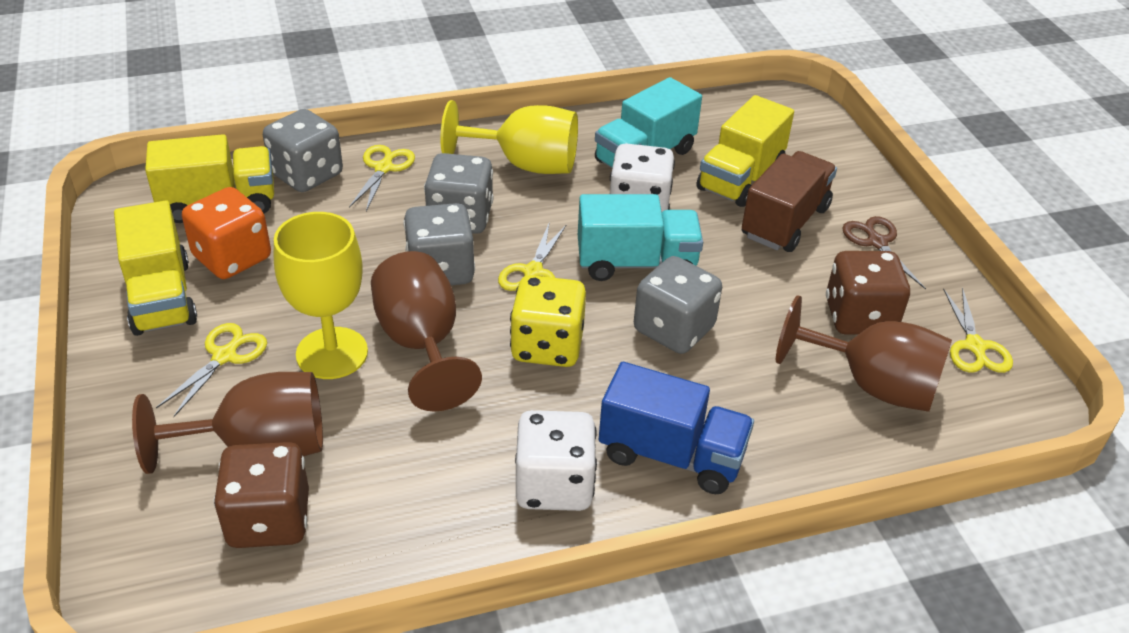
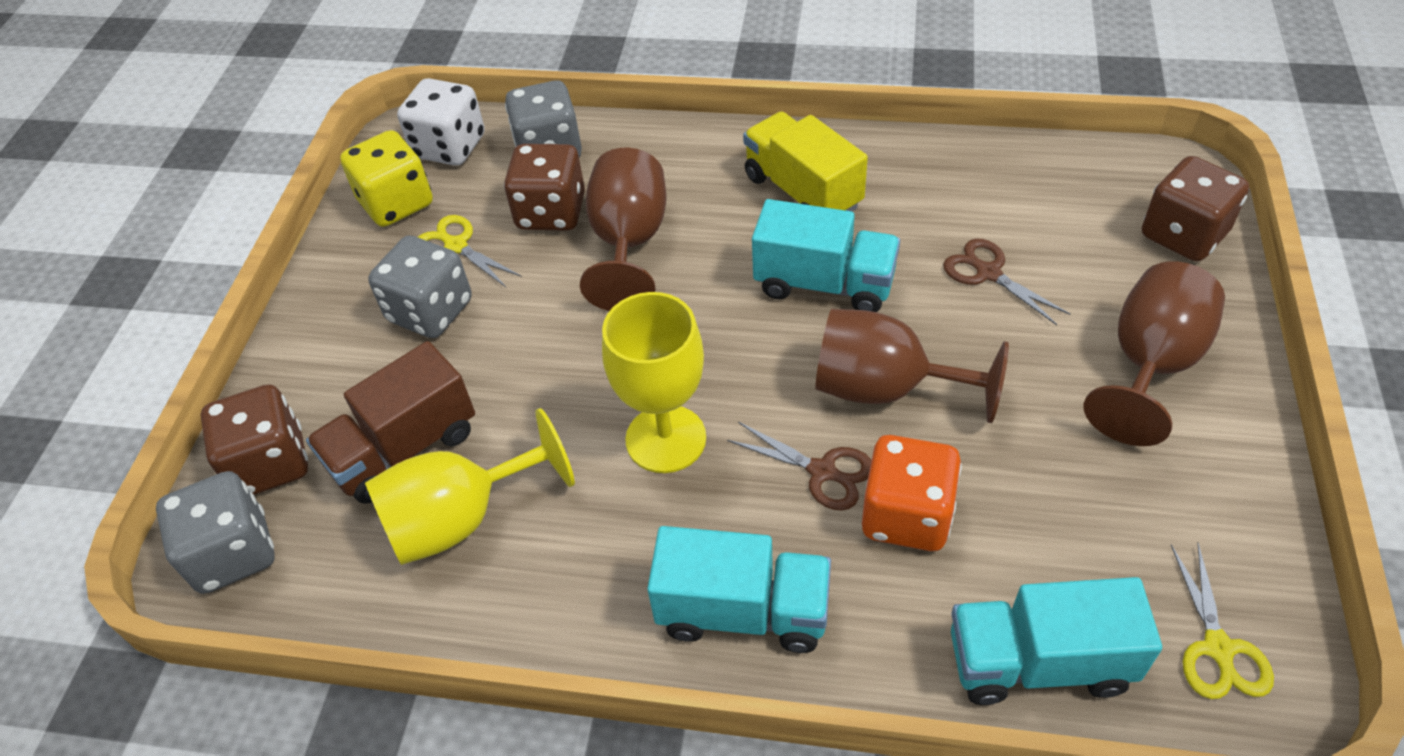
blue truck: 1 -> 0
brown dice: 2 -> 3
brown scissors: 1 -> 2
grey dice: 4 -> 3
turquoise truck: 2 -> 3
white dice: 2 -> 1
yellow scissors: 4 -> 2
yellow truck: 3 -> 1

